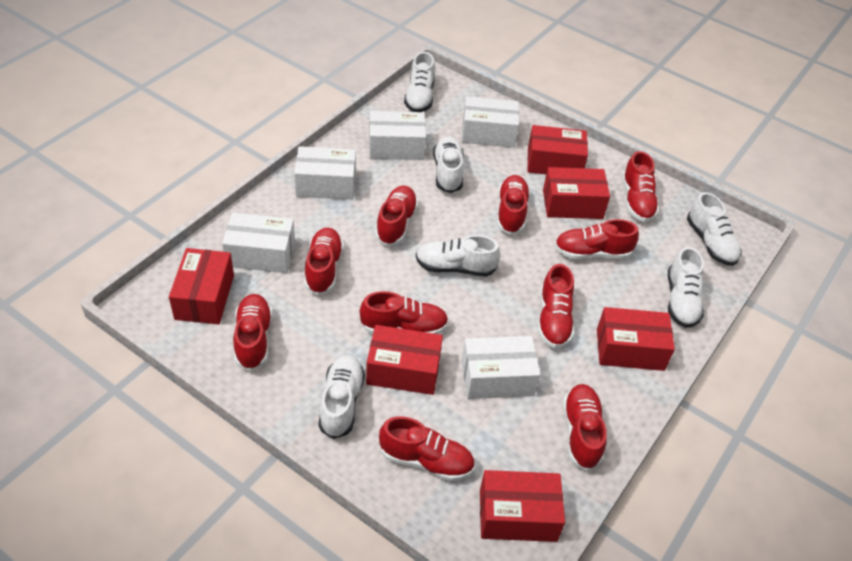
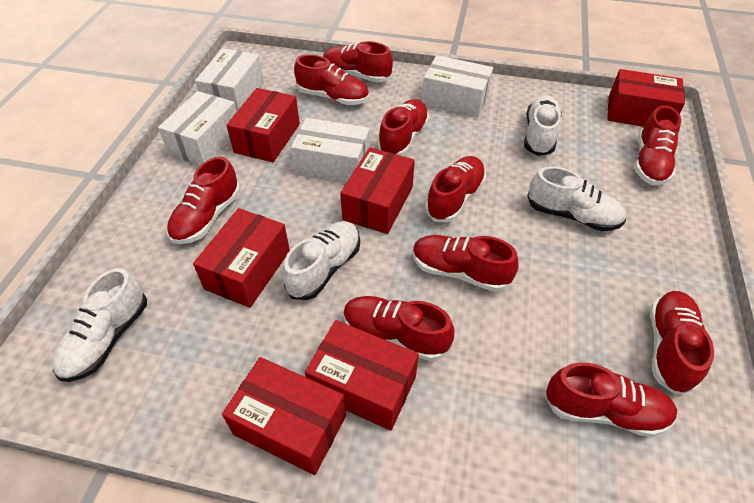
white box: 5 -> 4
white shoe: 6 -> 4

